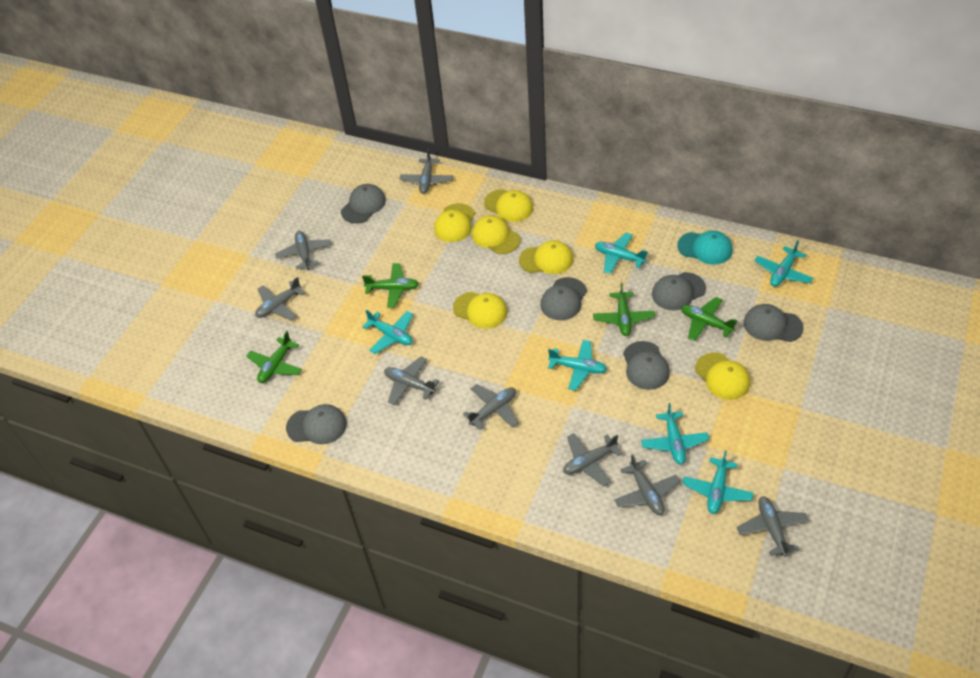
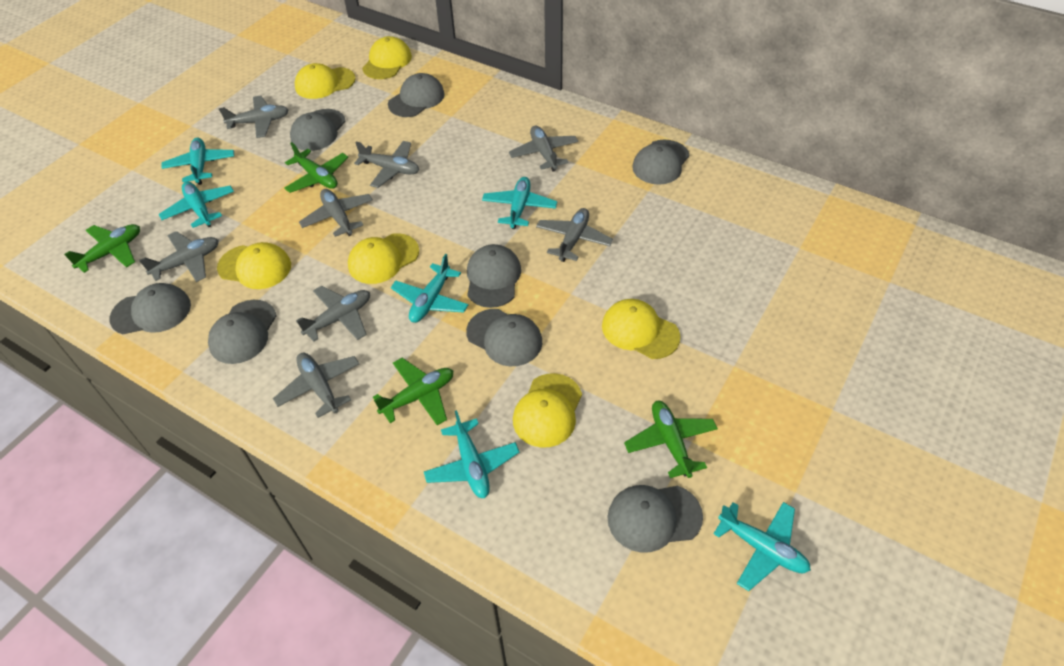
grey cap: 6 -> 8
turquoise cap: 1 -> 0

